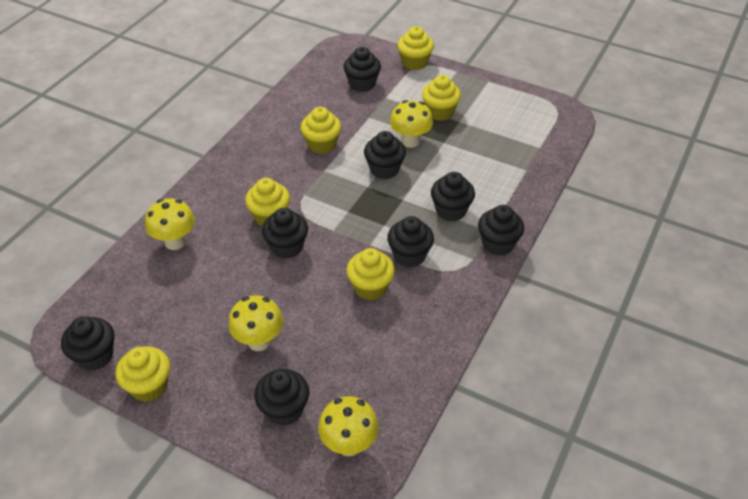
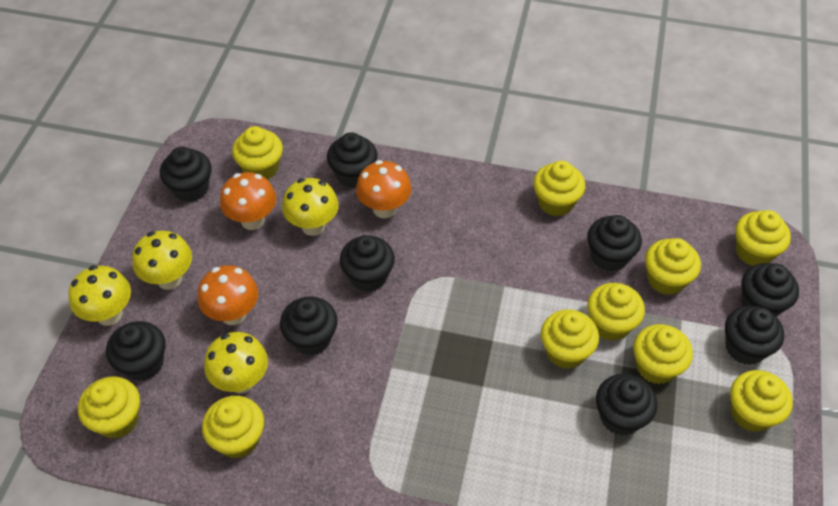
black cupcake: 8 -> 9
orange mushroom: 0 -> 3
yellow cupcake: 6 -> 10

